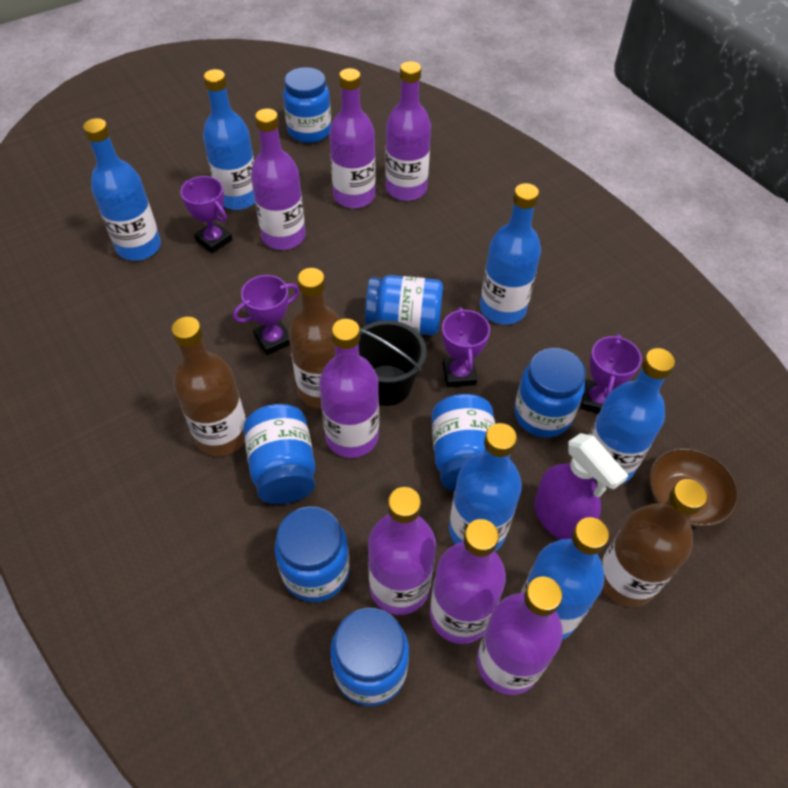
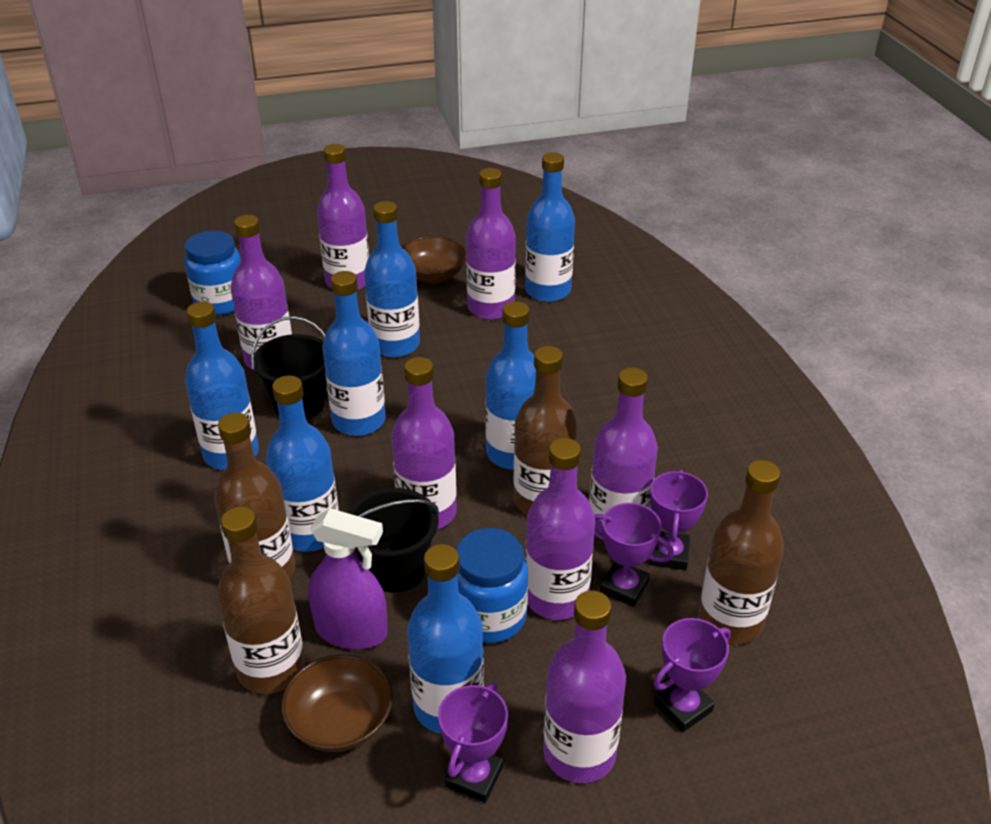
black bucket: 1 -> 2
blue bottle: 6 -> 7
blue jar: 7 -> 2
brown bottle: 3 -> 4
brown bowl: 1 -> 2

